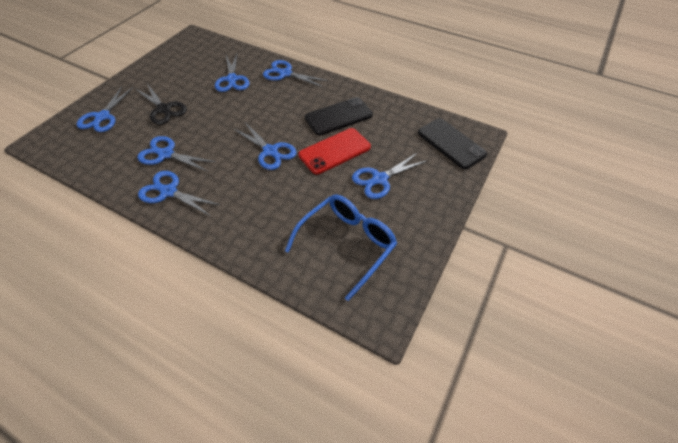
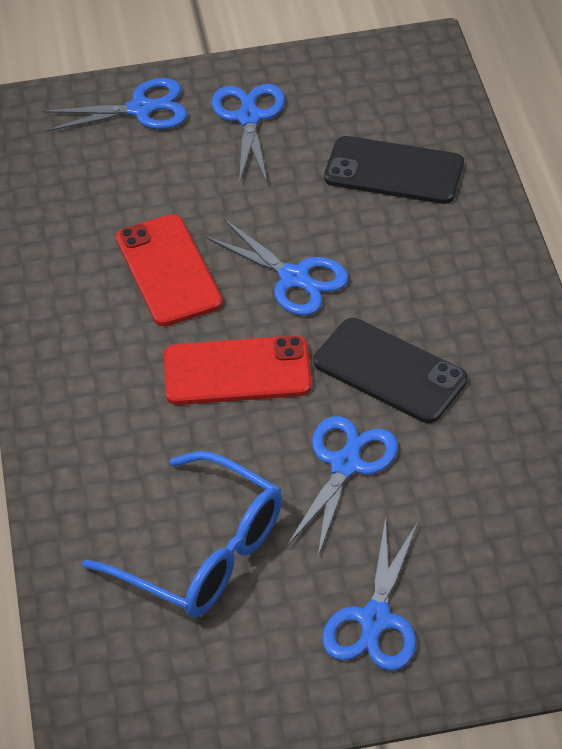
black scissors: 1 -> 0
blue scissors: 7 -> 5
red phone: 1 -> 2

